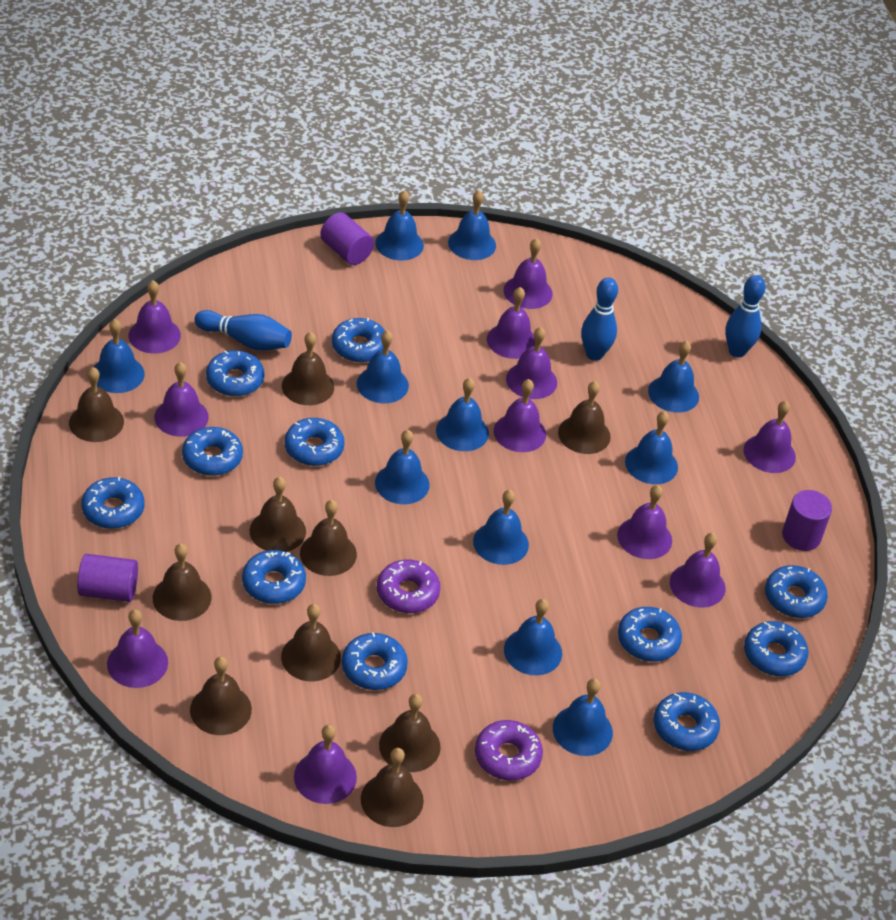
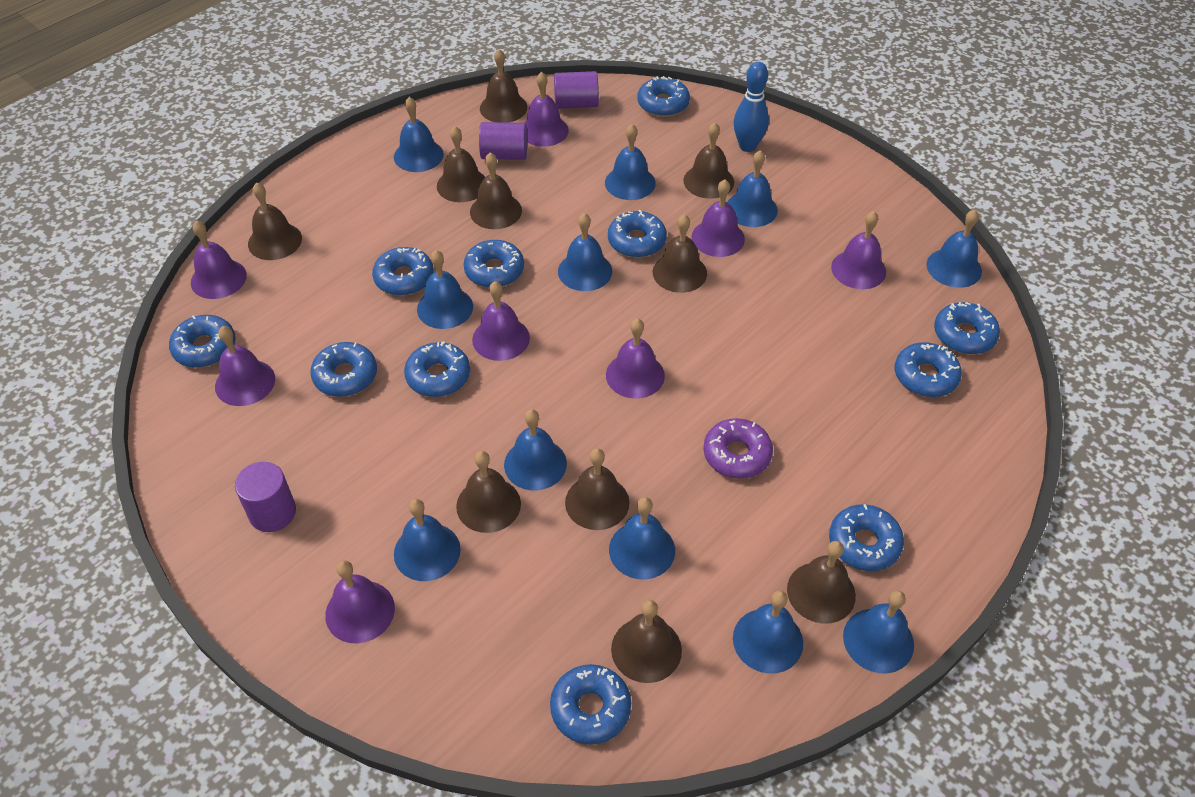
blue bowling pin: 3 -> 1
purple bell: 11 -> 8
purple donut: 2 -> 1

